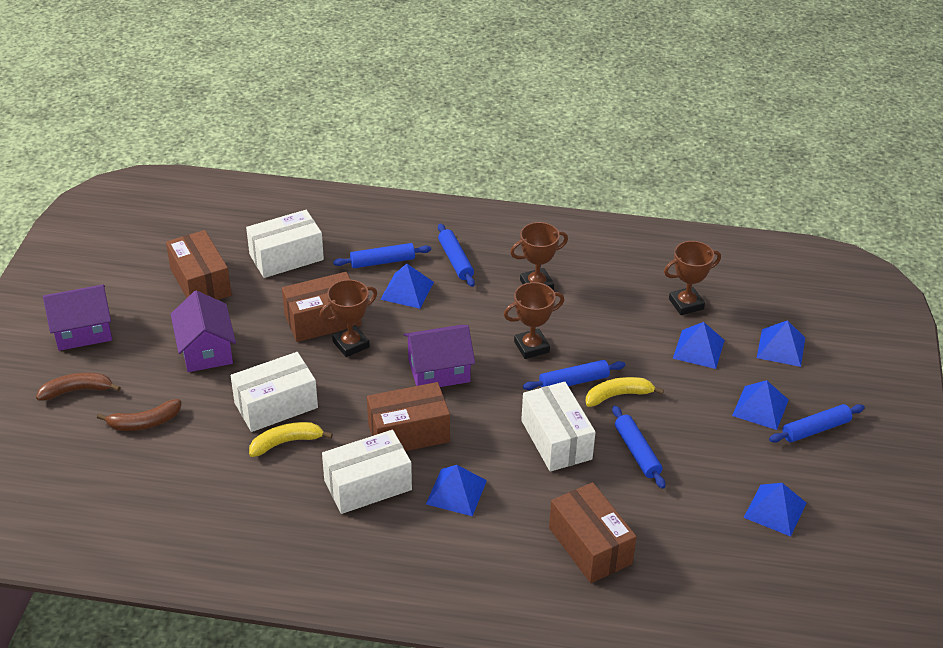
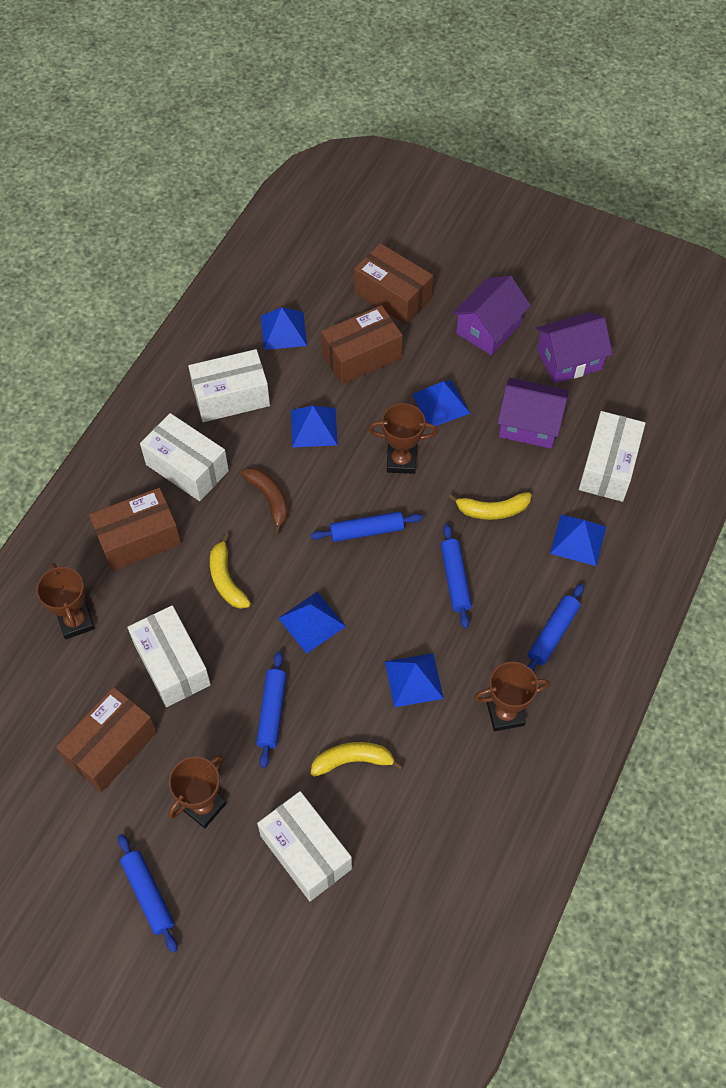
brown banana: 2 -> 1
white box: 4 -> 5
yellow banana: 2 -> 3

